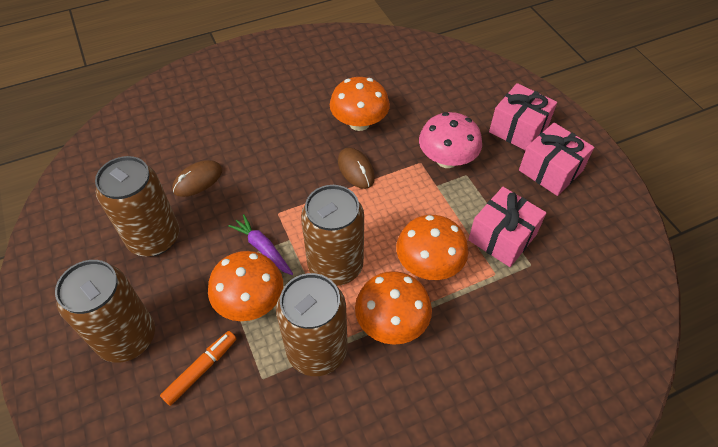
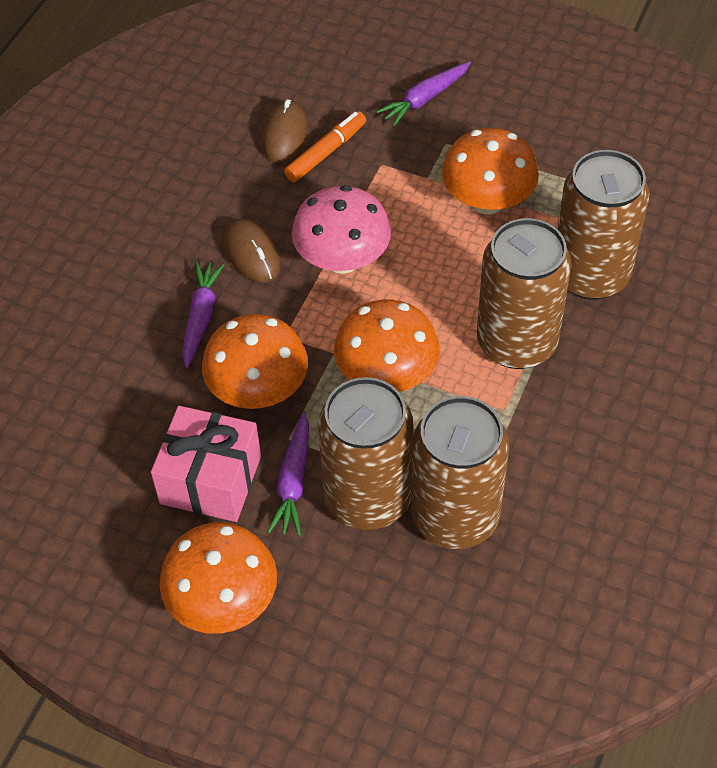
pink gift: 3 -> 1
purple carrot: 1 -> 3

